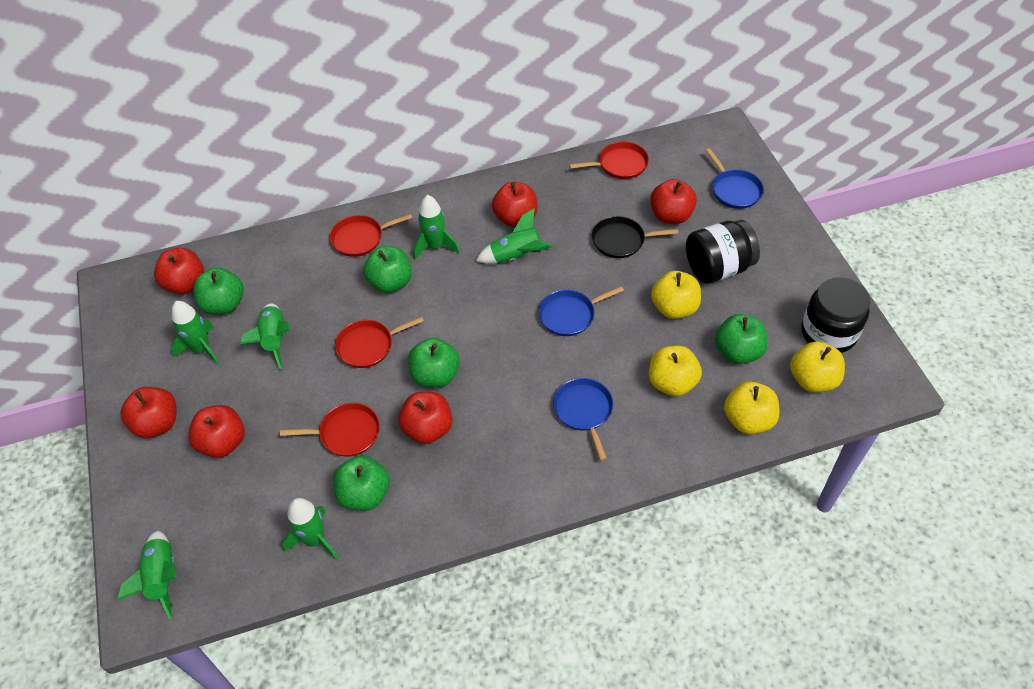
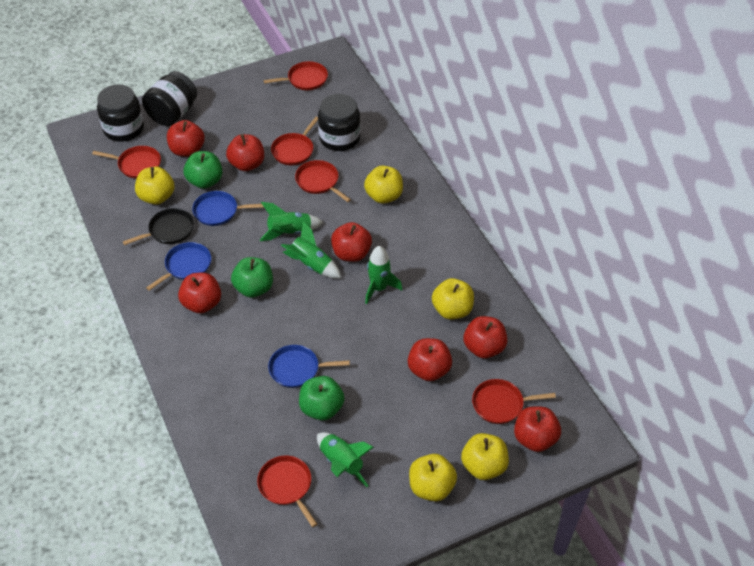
black jar: 2 -> 3
green apple: 5 -> 3
green rocket: 6 -> 4
red apple: 6 -> 7
red pan: 4 -> 6
yellow apple: 4 -> 5

